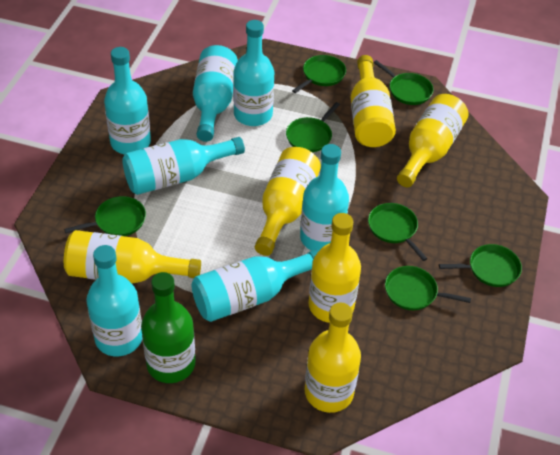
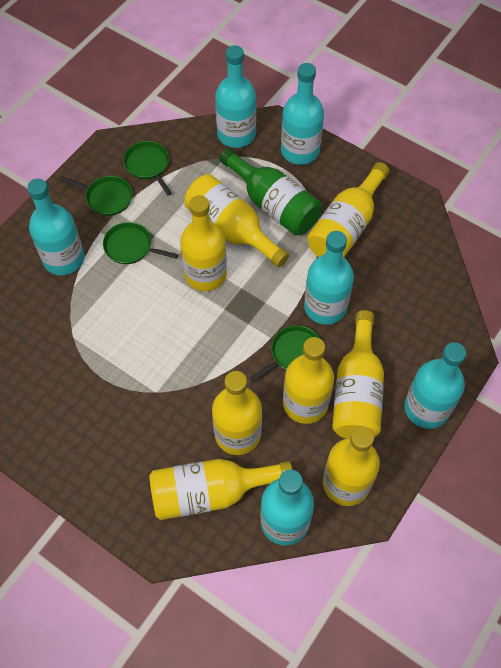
green pan: 7 -> 4
turquoise bottle: 7 -> 6
yellow bottle: 6 -> 8

